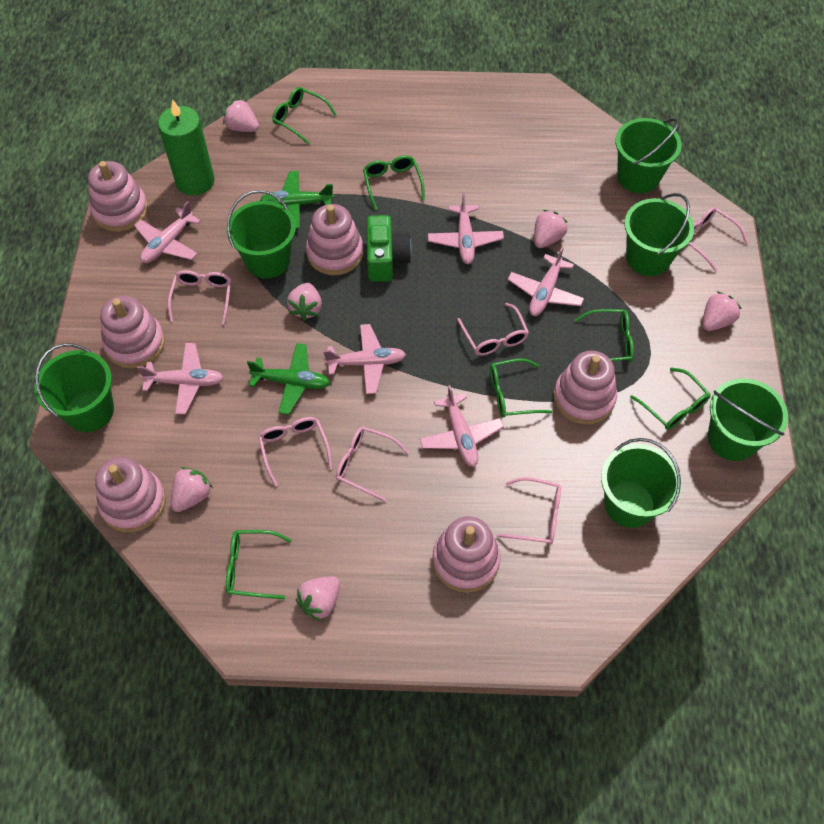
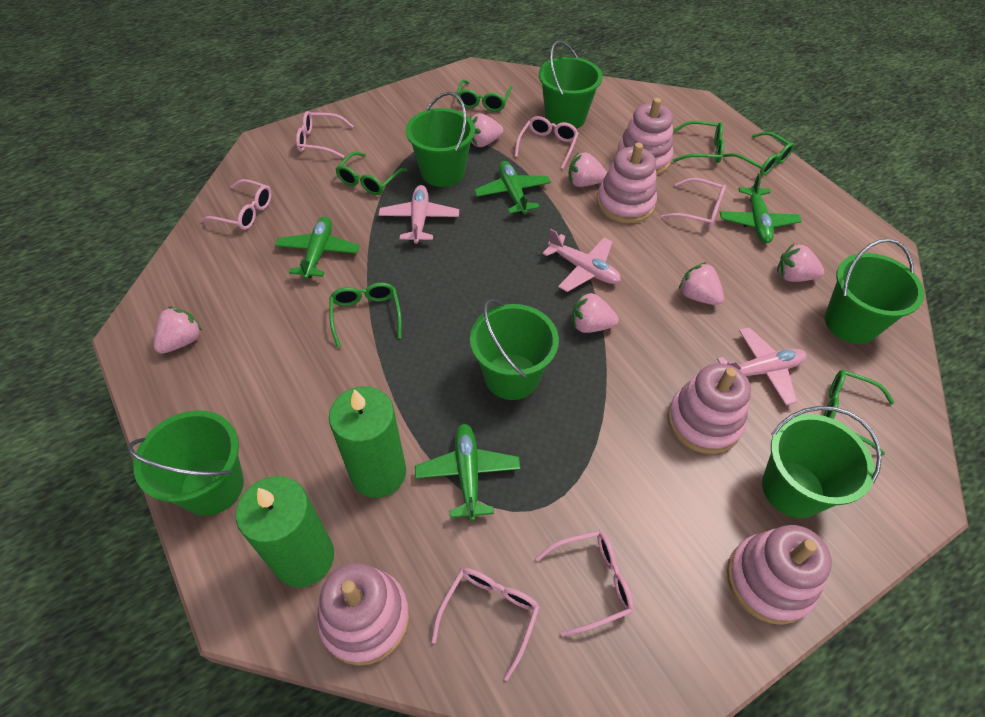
green camera: 1 -> 0
green candle: 1 -> 2
green plane: 2 -> 4
pink plane: 6 -> 3
pink stacking toy: 6 -> 5

